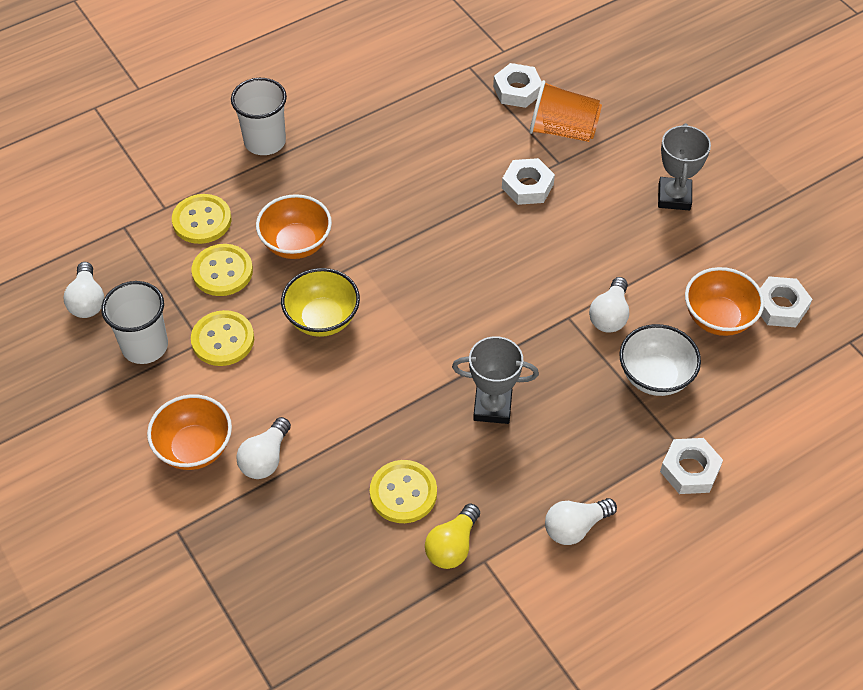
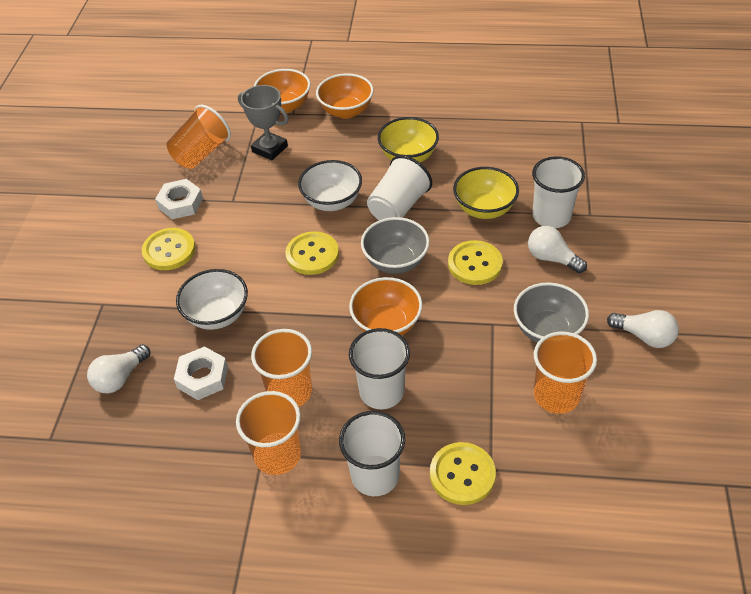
grey bowl: 0 -> 2
grey trophy: 2 -> 1
orange cup: 1 -> 4
white bowl: 1 -> 2
white cup: 2 -> 4
white light bulb: 4 -> 3
white nut: 4 -> 2
yellow bowl: 1 -> 2
yellow light bulb: 1 -> 0

